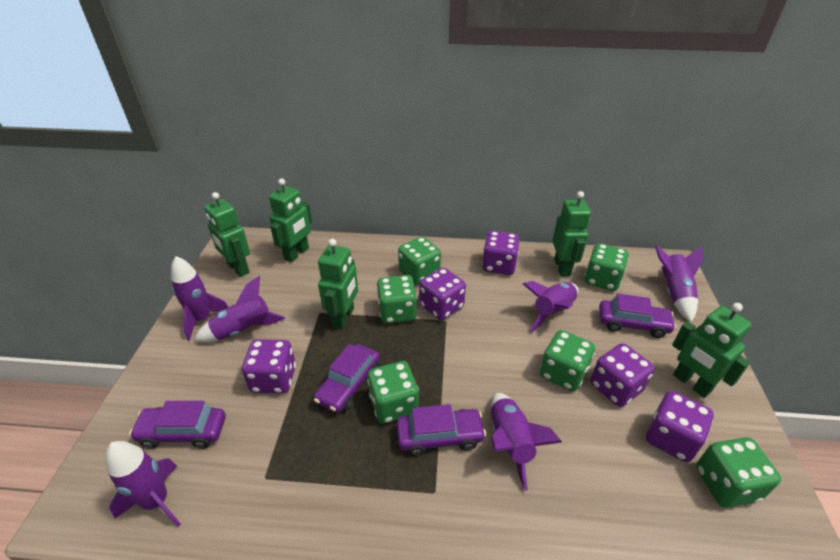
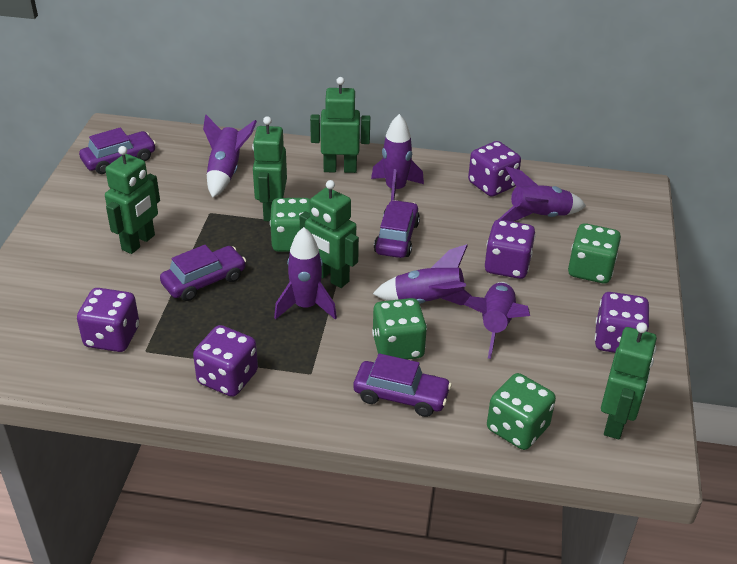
green dice: 6 -> 4

